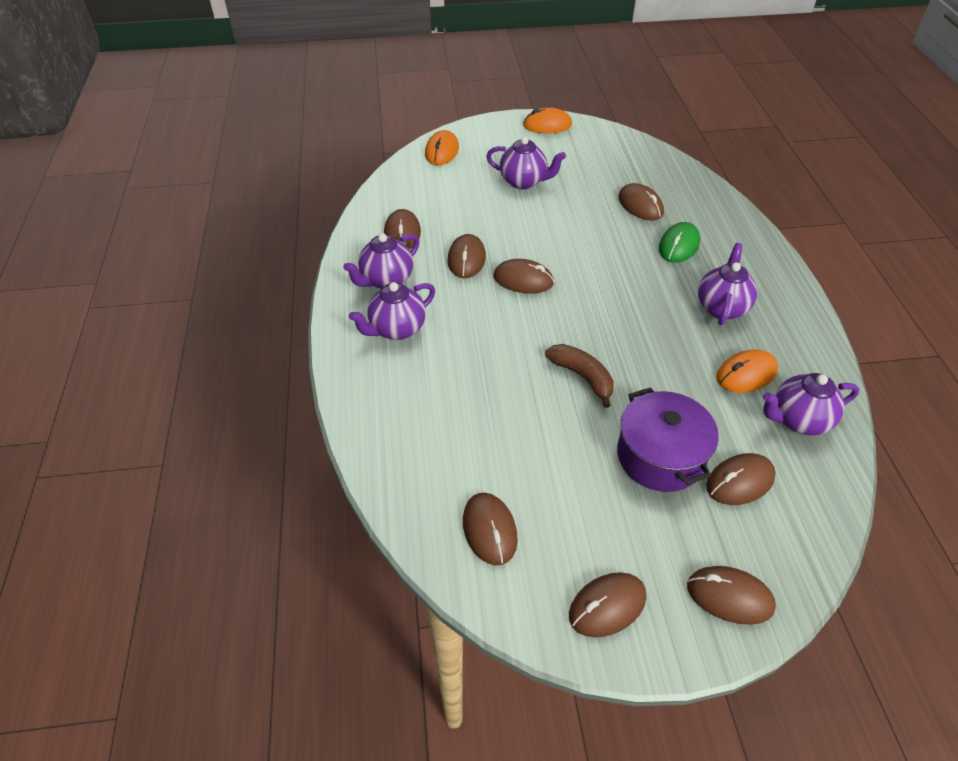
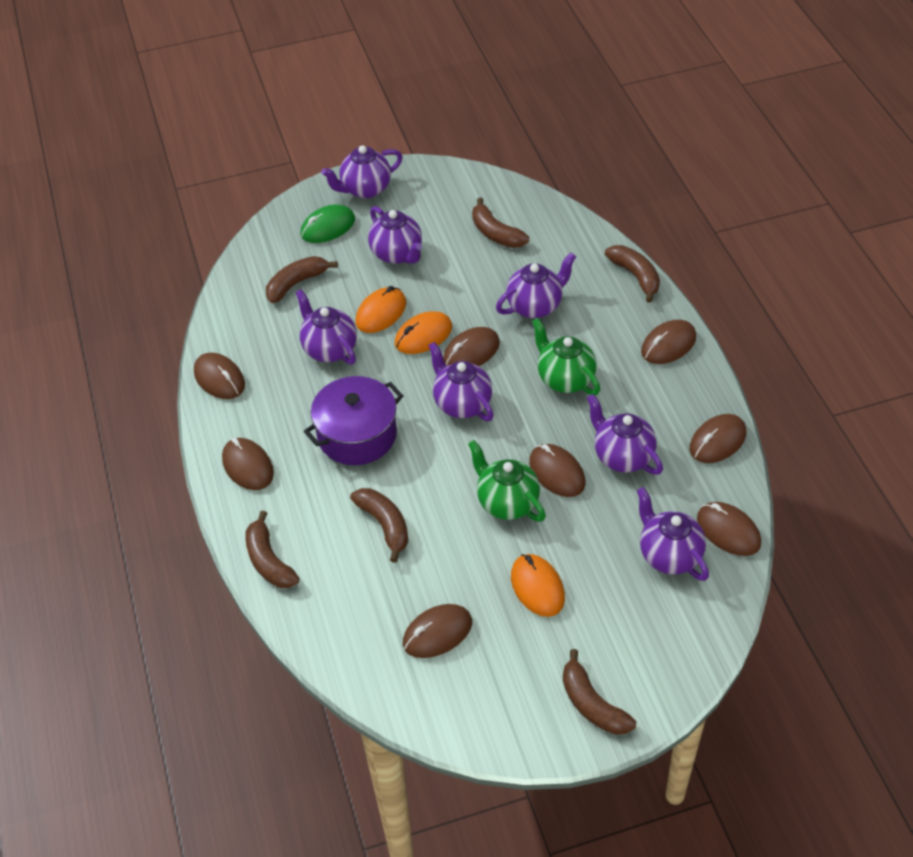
brown banana: 1 -> 6
green teapot: 0 -> 2
purple teapot: 5 -> 7

